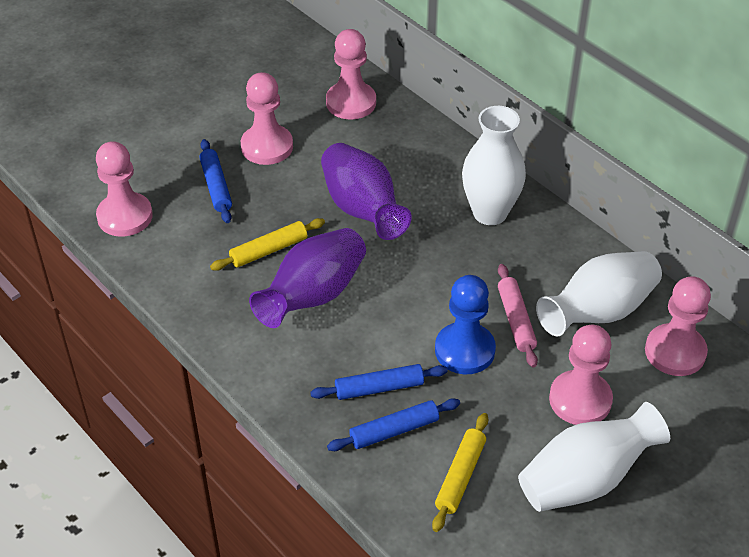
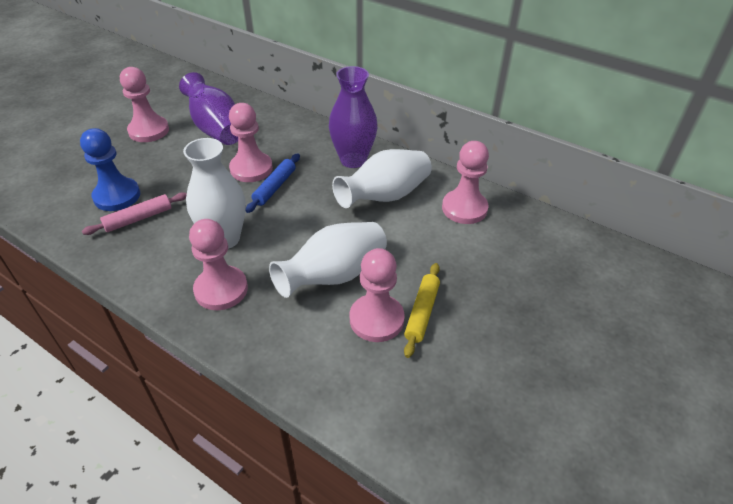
blue rolling pin: 3 -> 1
yellow rolling pin: 2 -> 1

